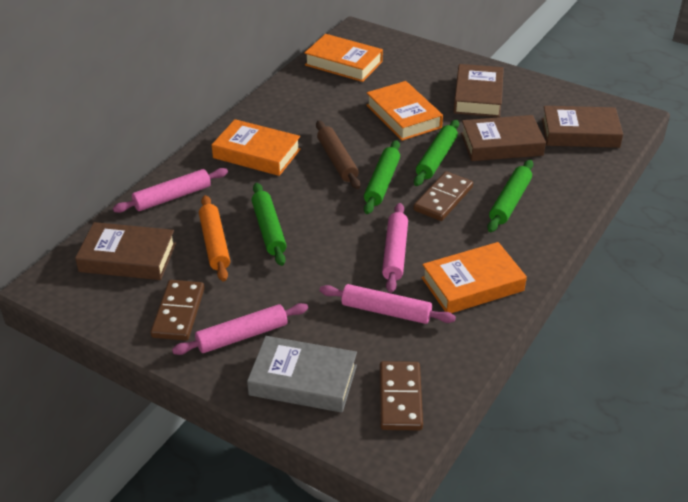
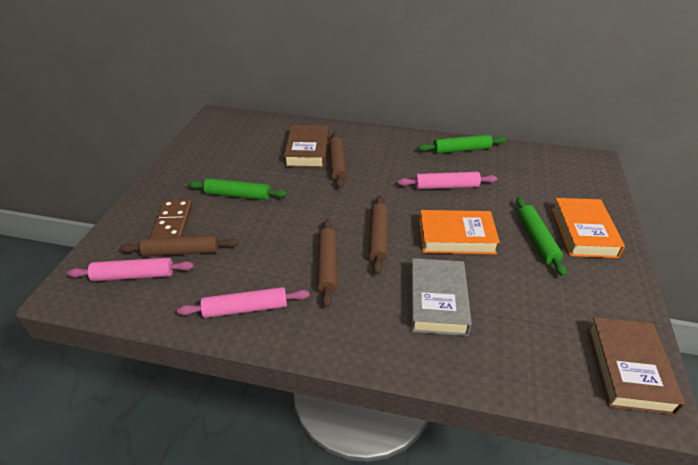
brown book: 4 -> 2
brown domino: 3 -> 1
brown rolling pin: 1 -> 4
green rolling pin: 4 -> 3
orange book: 4 -> 2
orange rolling pin: 1 -> 0
pink rolling pin: 4 -> 3

